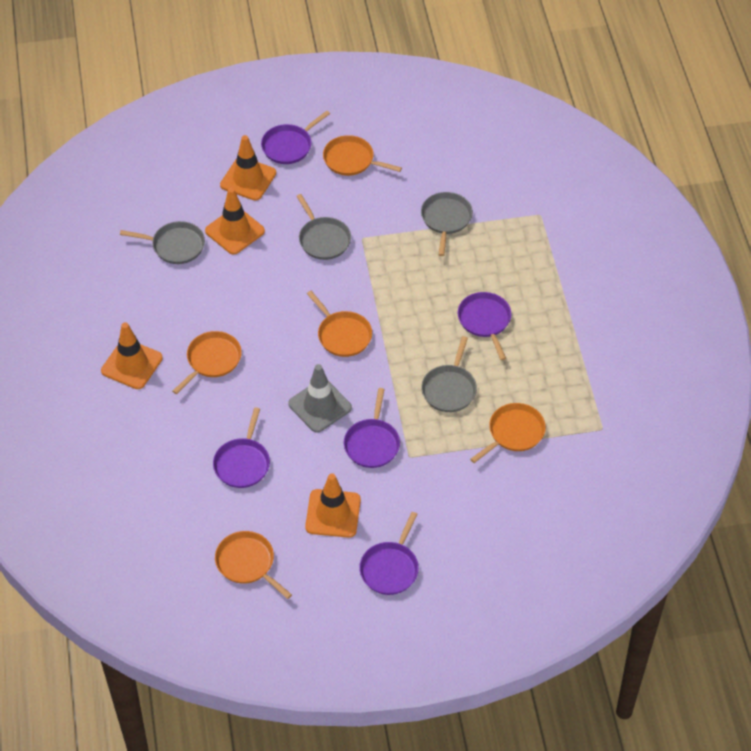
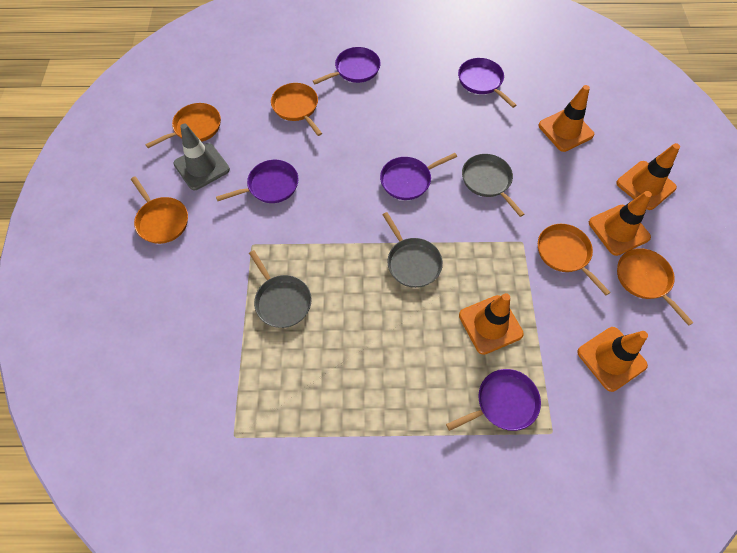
grey pan: 4 -> 3
orange traffic cone: 4 -> 5

